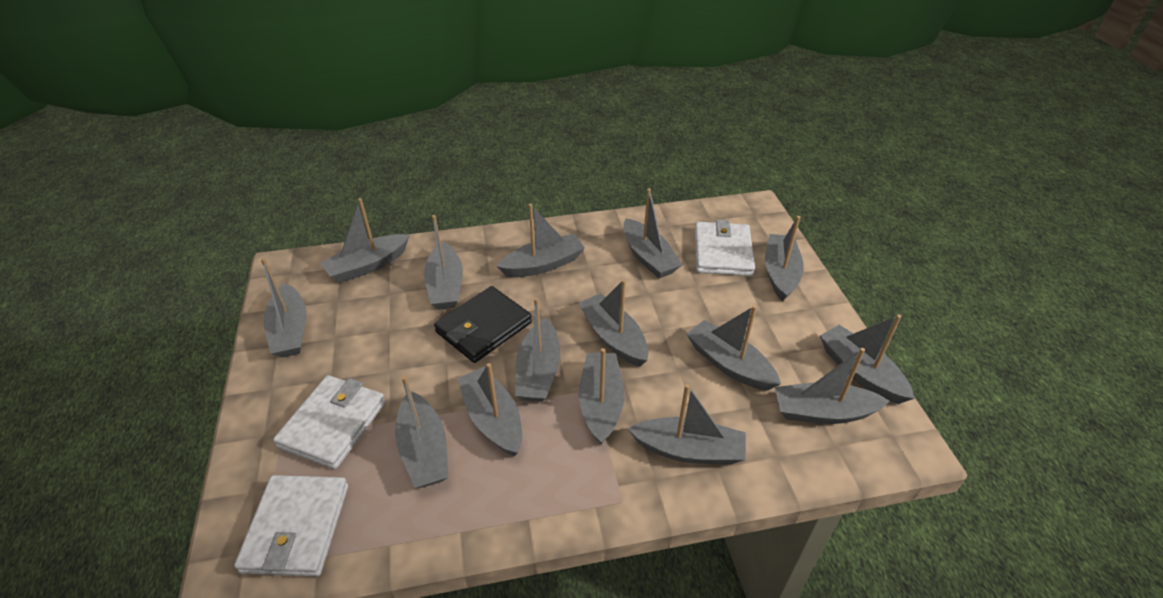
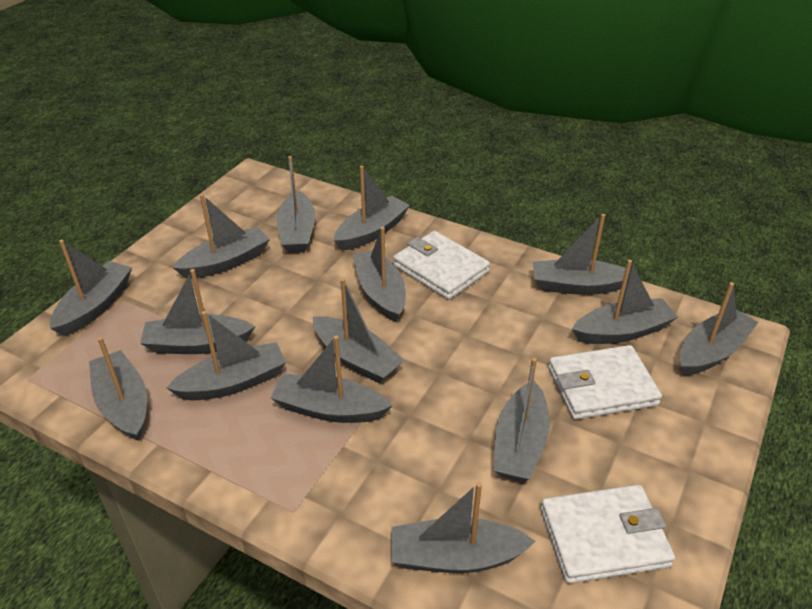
black wallet: 1 -> 0

